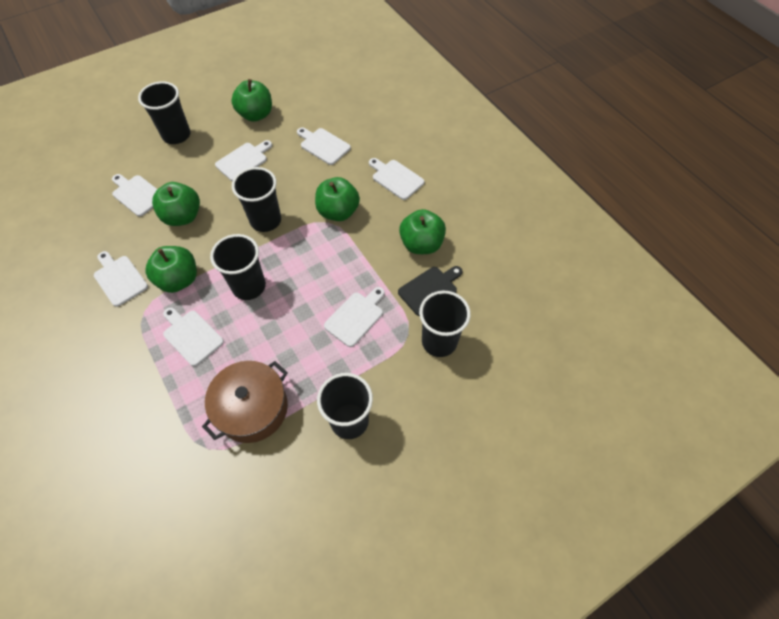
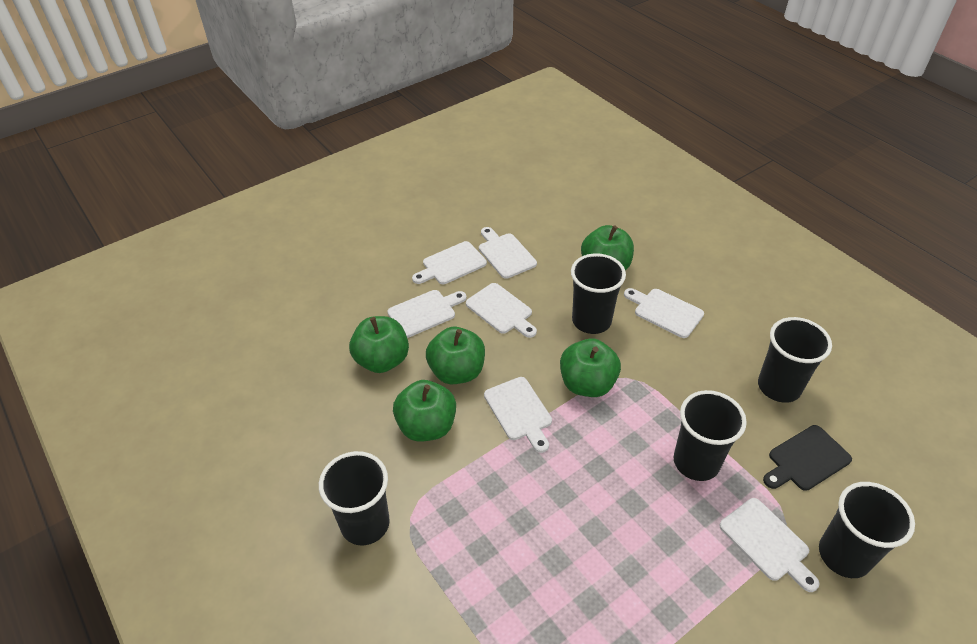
brown pot: 1 -> 0

